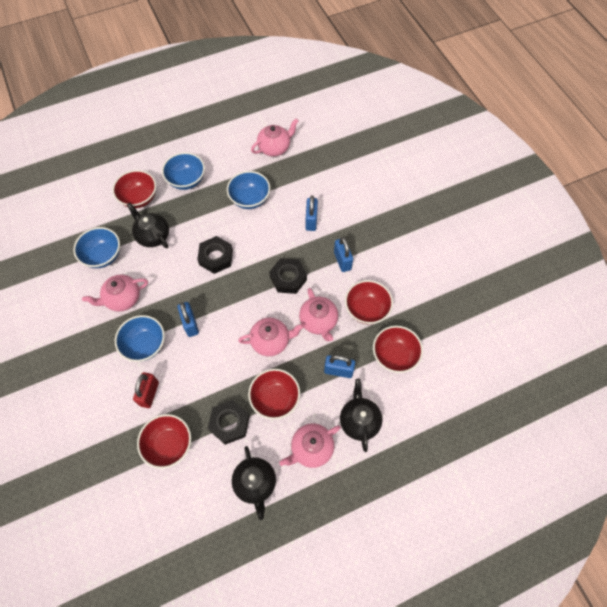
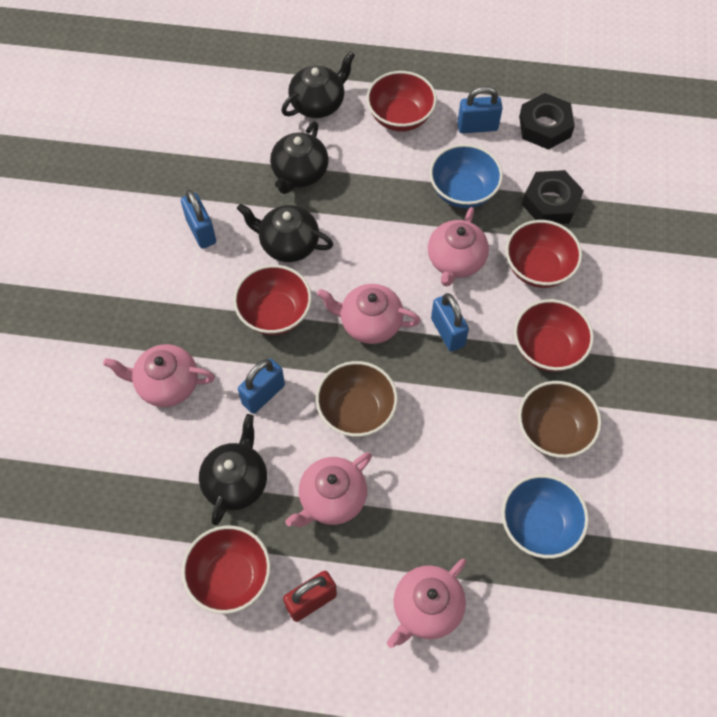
black nut: 3 -> 2
black teapot: 3 -> 4
blue bowl: 4 -> 2
brown bowl: 0 -> 2

